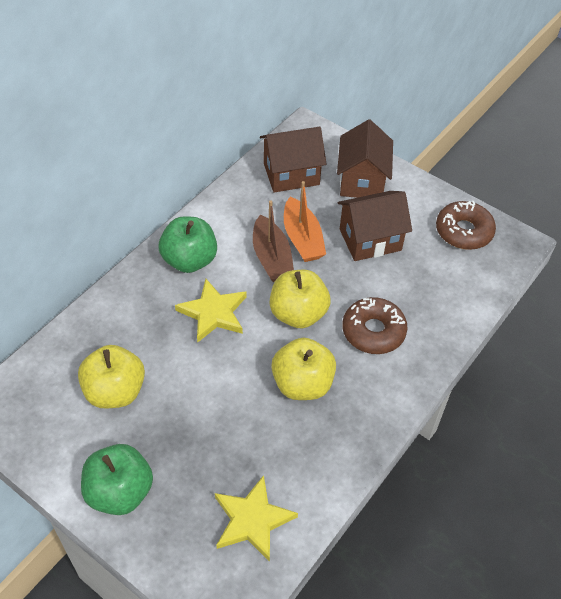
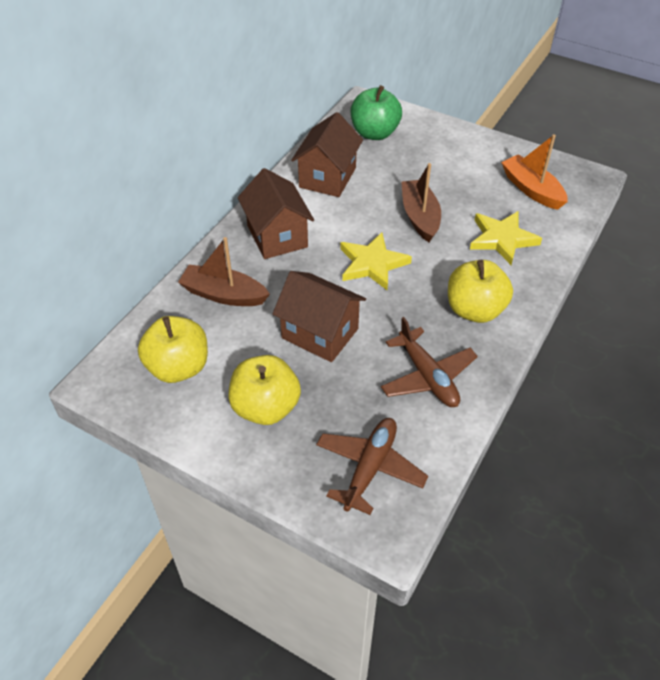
brown boat: 1 -> 2
brown donut: 2 -> 0
brown plane: 0 -> 2
green apple: 2 -> 1

